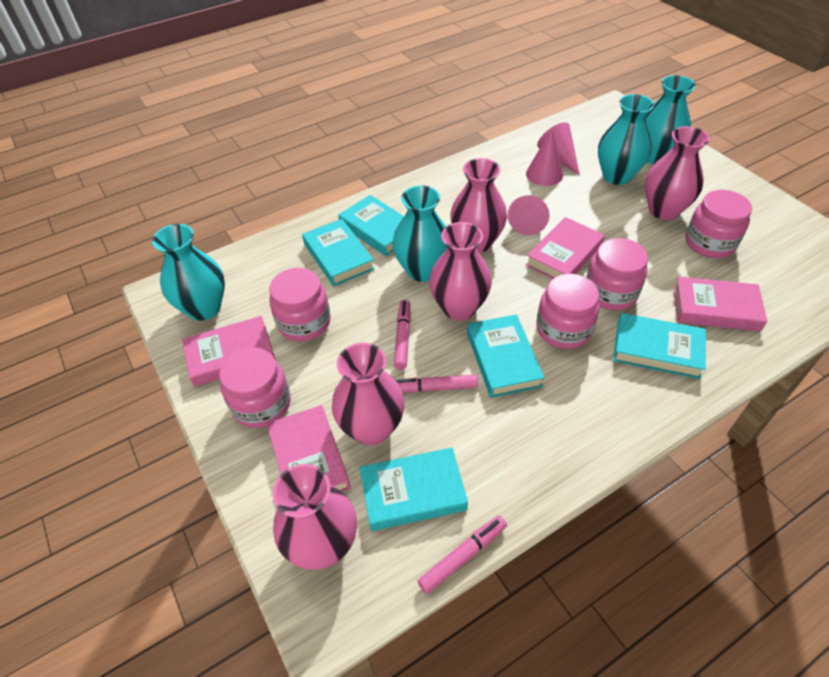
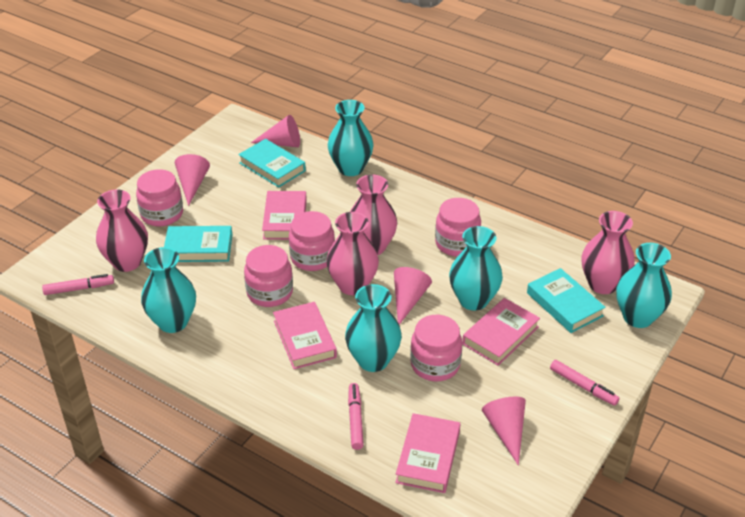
pink cone: 3 -> 4
pink vase: 5 -> 4
turquoise book: 5 -> 3
turquoise vase: 4 -> 5

